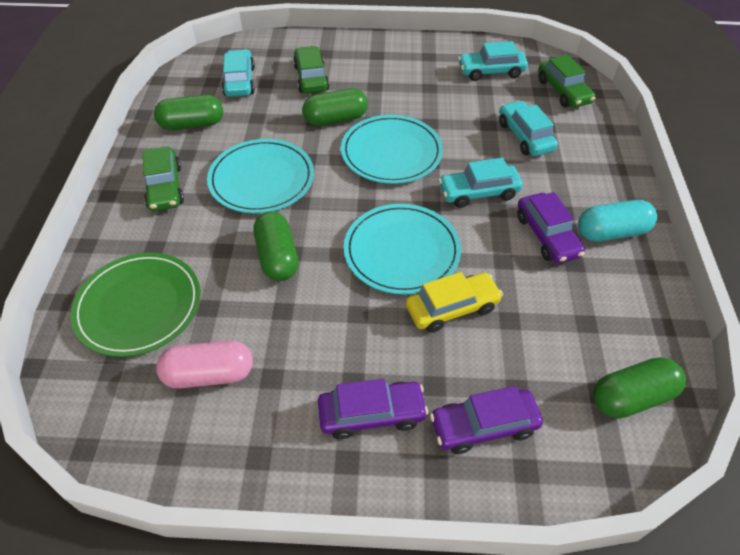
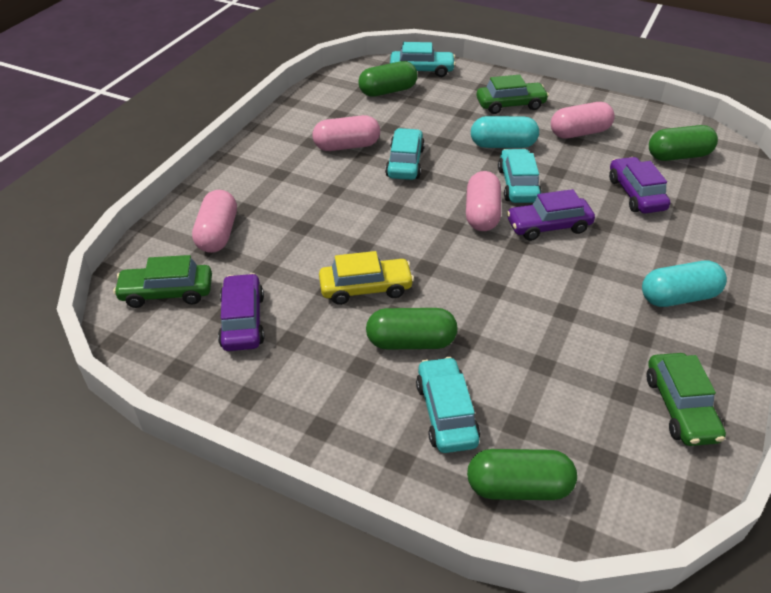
green plate: 1 -> 0
pink capsule: 1 -> 4
turquoise capsule: 1 -> 2
turquoise plate: 3 -> 0

